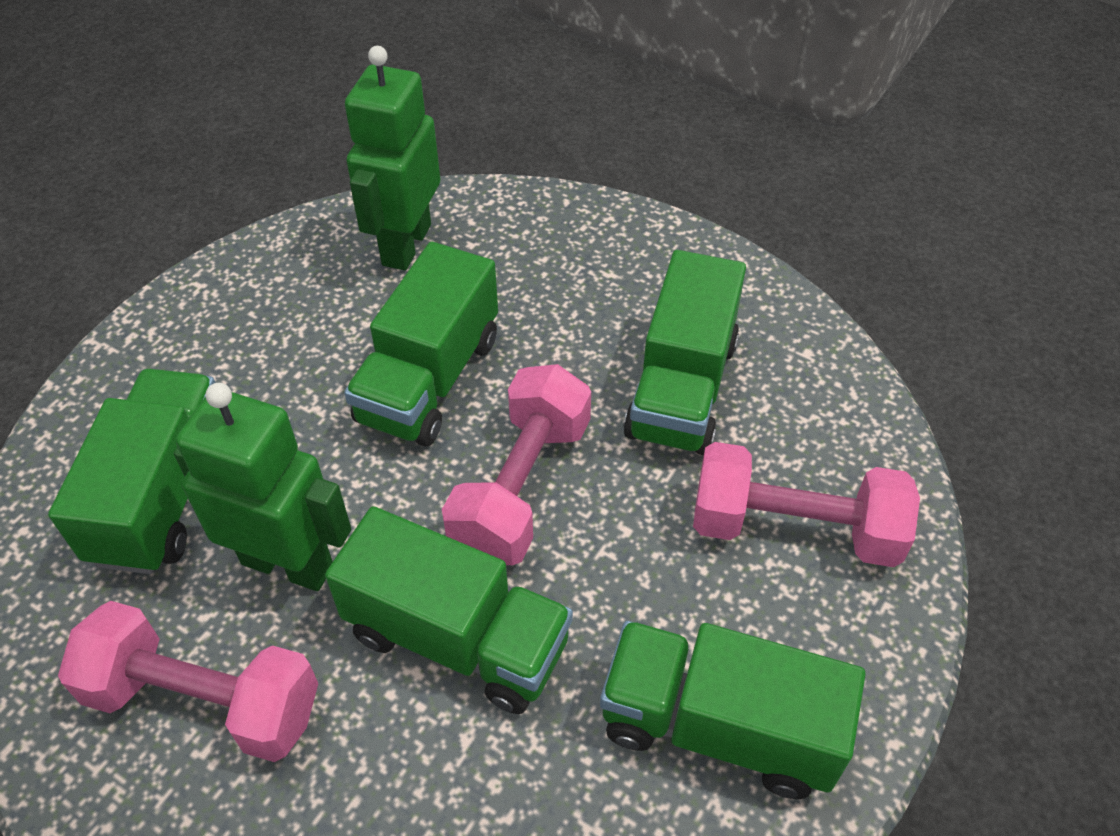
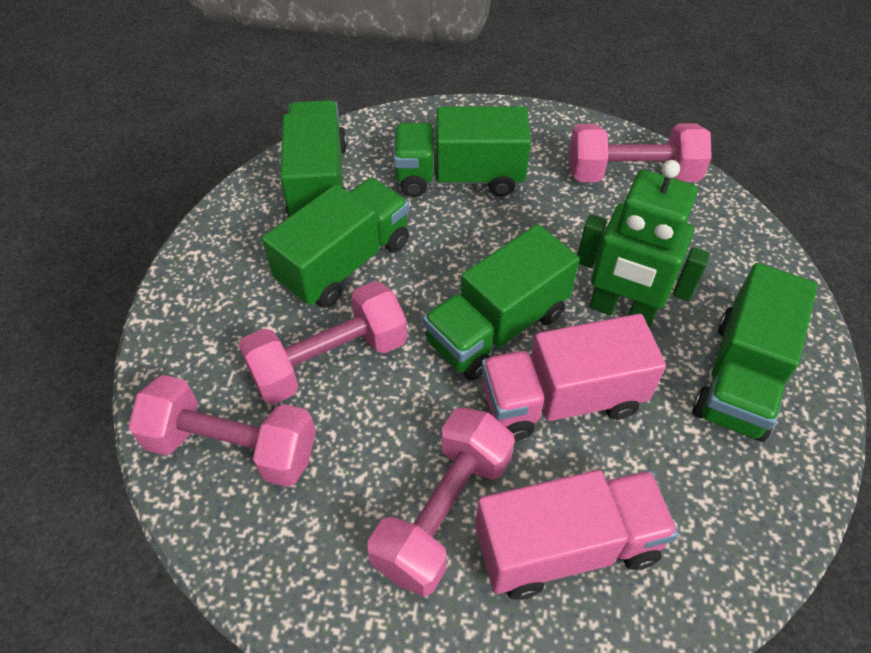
green robot: 2 -> 1
pink dumbbell: 3 -> 4
pink truck: 0 -> 2

